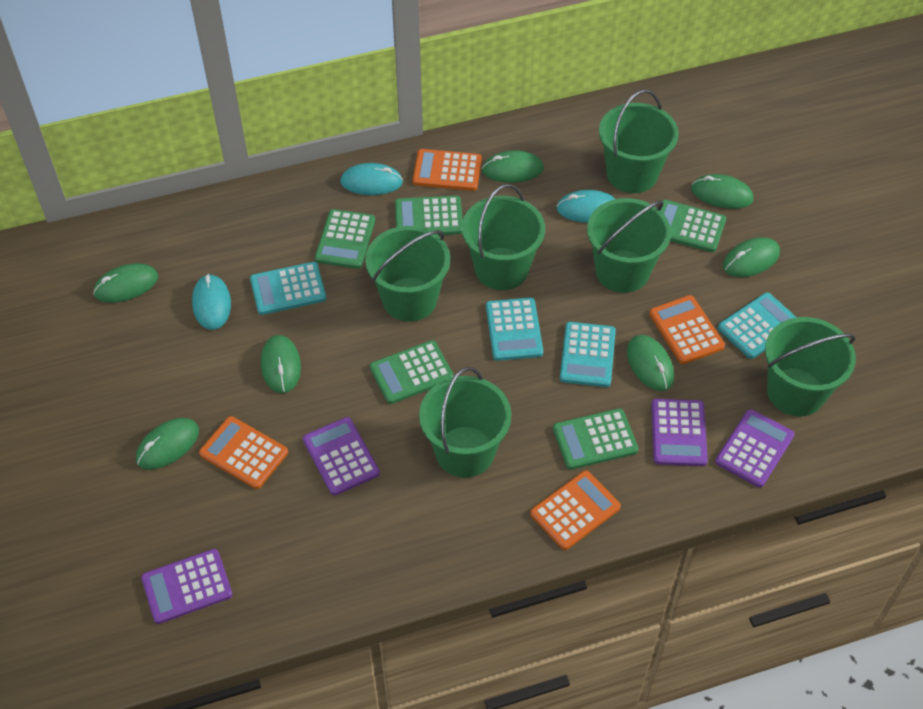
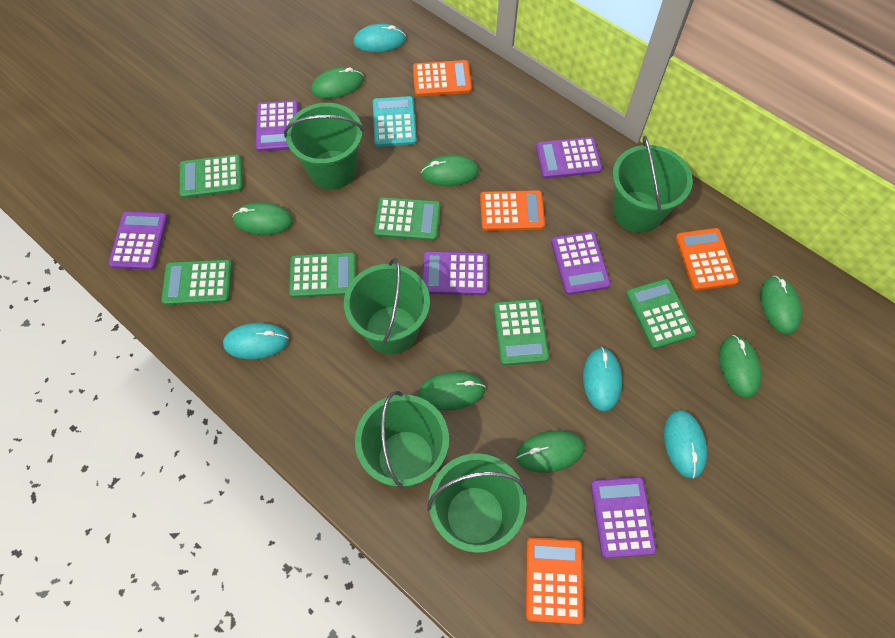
green bucket: 6 -> 5
green calculator: 5 -> 6
purple calculator: 4 -> 6
turquoise calculator: 4 -> 1
turquoise mouse: 3 -> 4

